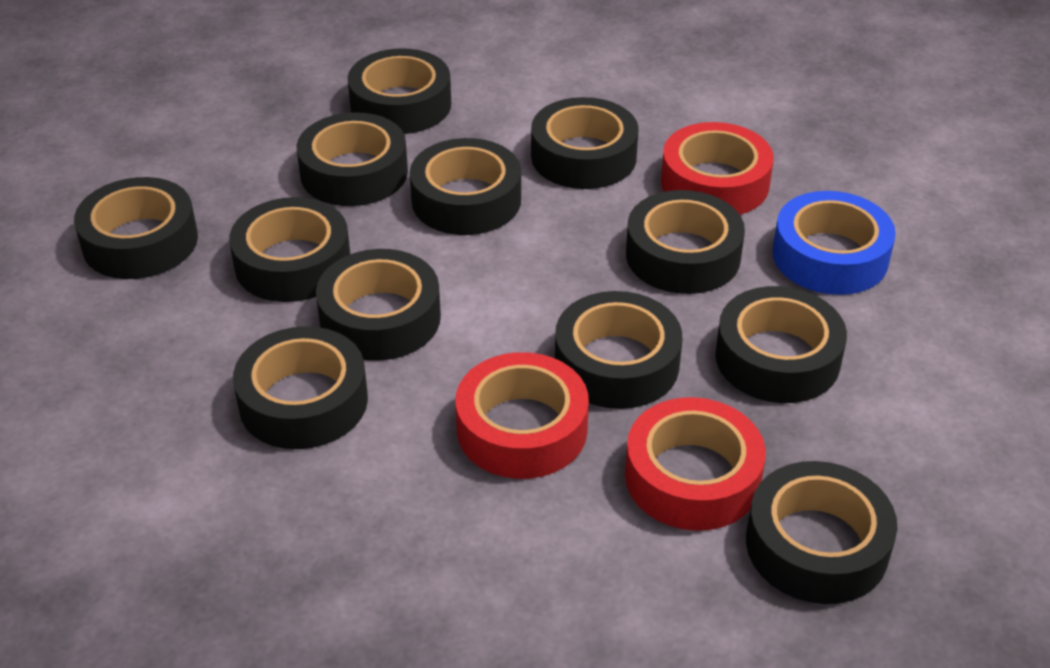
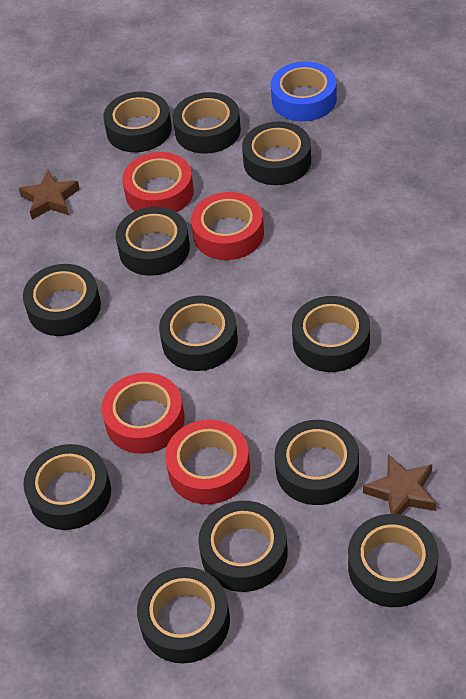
brown star: 0 -> 2
red tape: 3 -> 4

